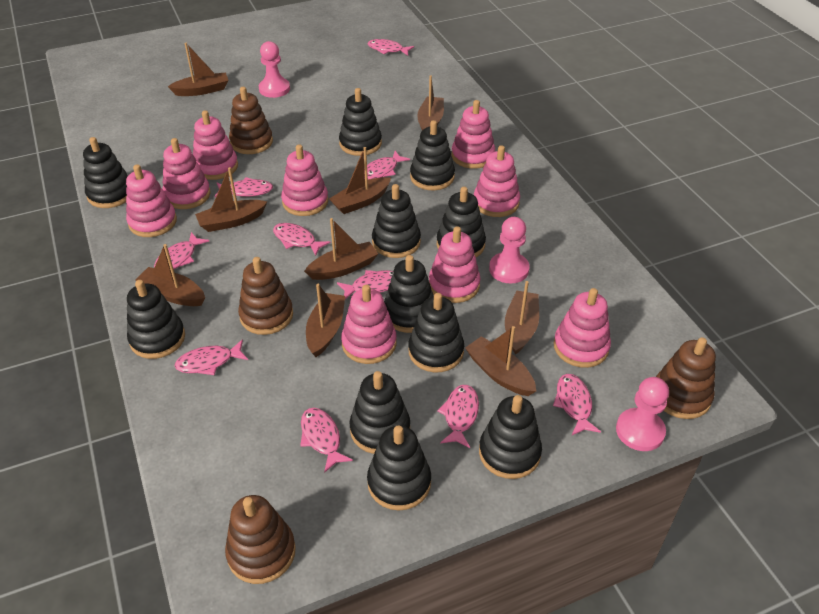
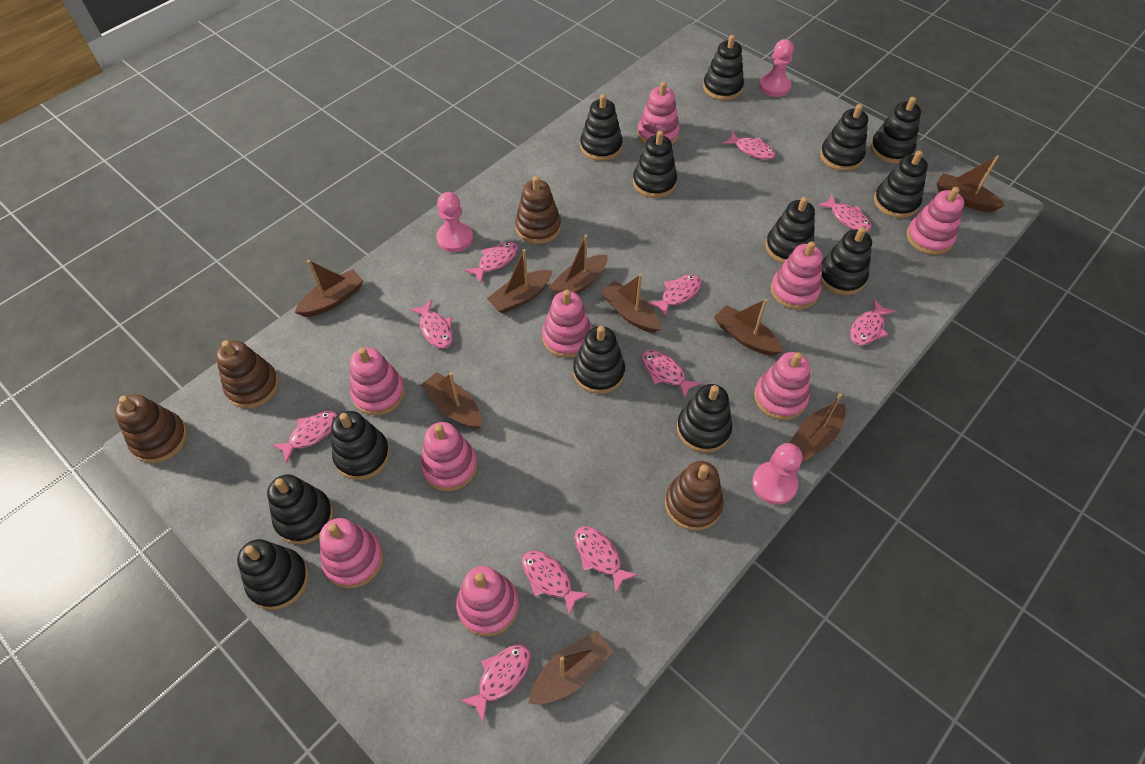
black stacking toy: 11 -> 13
pink fish: 10 -> 11

